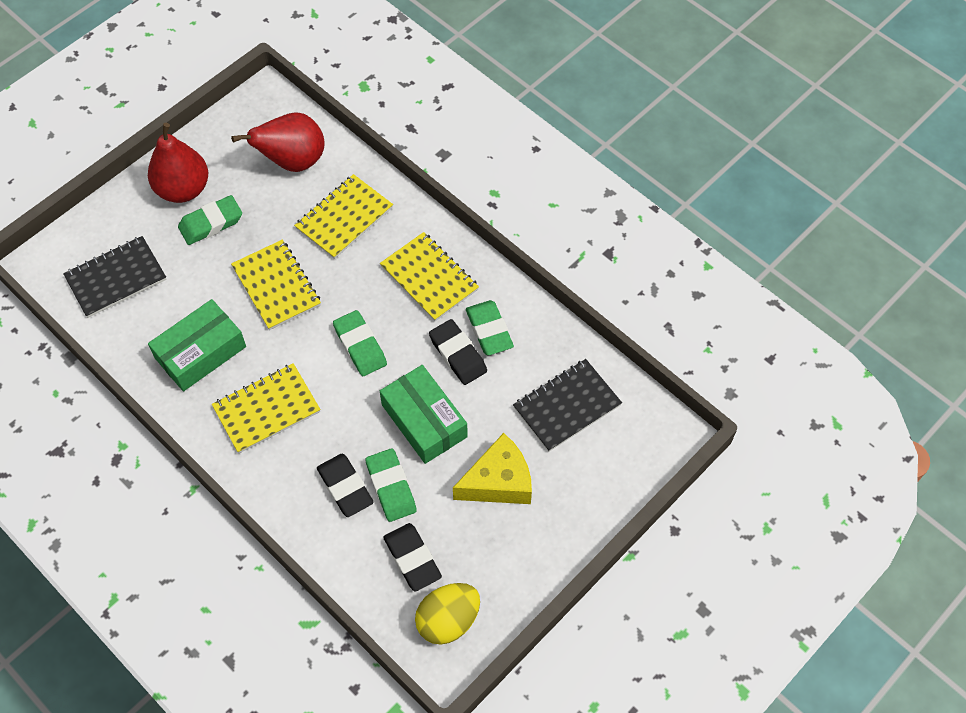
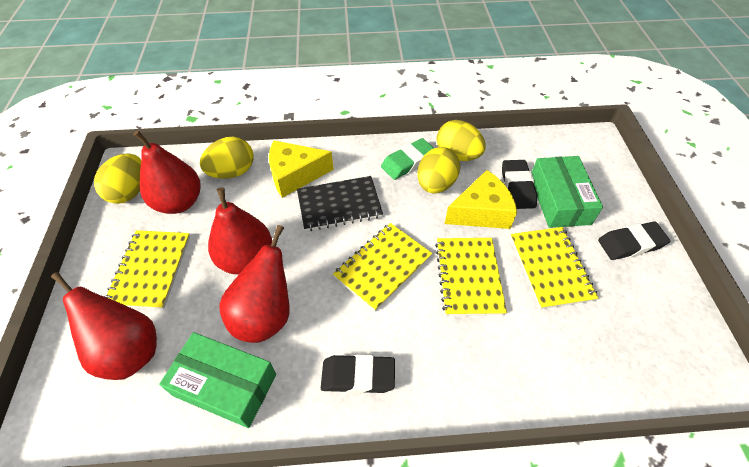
black notebook: 2 -> 1
green eraser: 4 -> 1
red pear: 2 -> 4
yellow cheese: 1 -> 2
yellow egg: 1 -> 4

